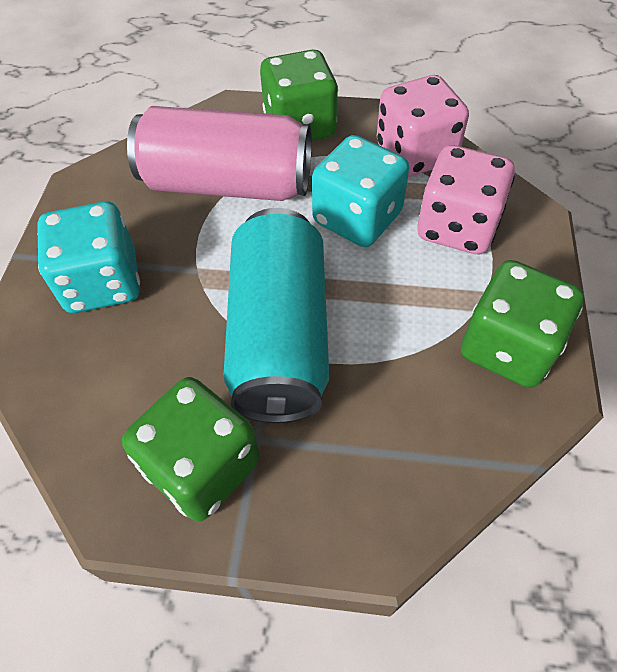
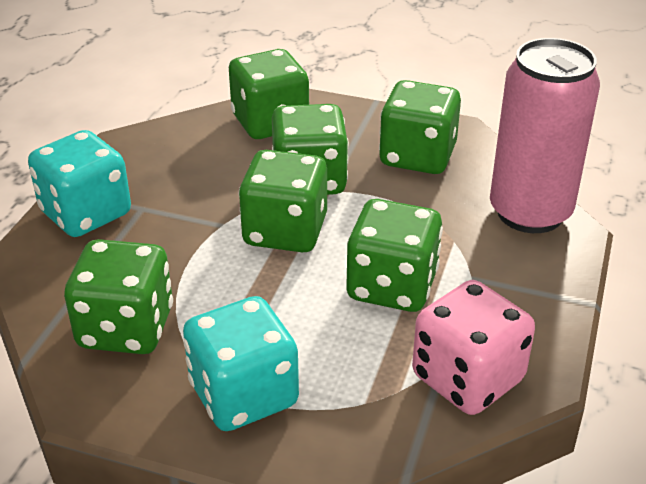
green dice: 3 -> 6
pink dice: 2 -> 1
turquoise can: 1 -> 0

